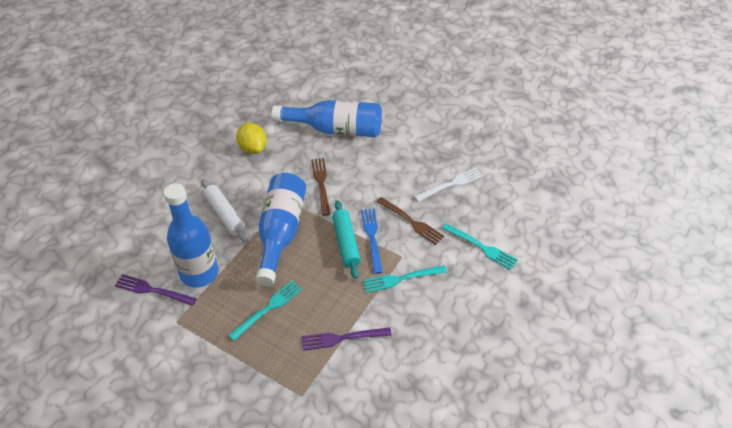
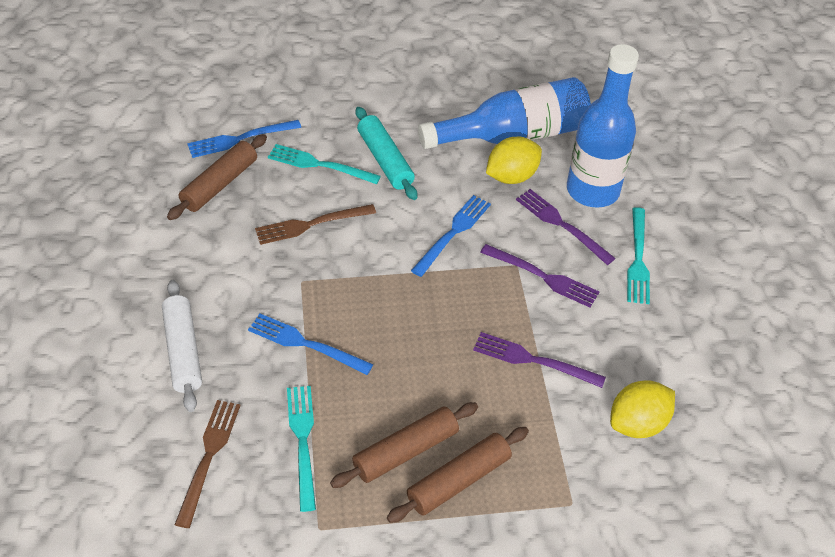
blue bottle: 3 -> 2
blue fork: 1 -> 3
brown rolling pin: 0 -> 3
purple fork: 2 -> 3
white fork: 1 -> 0
yellow lemon: 1 -> 2

